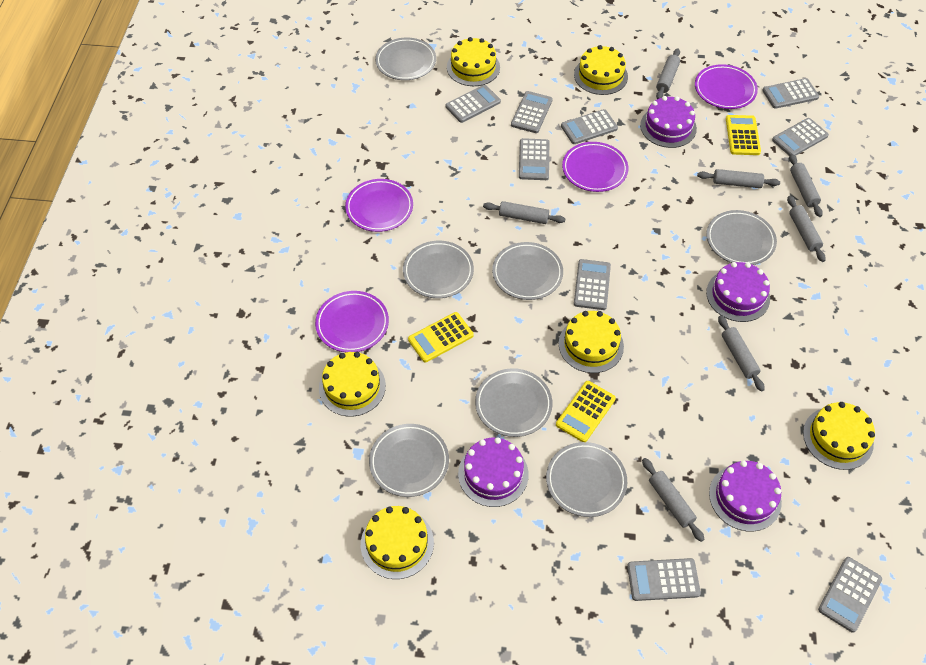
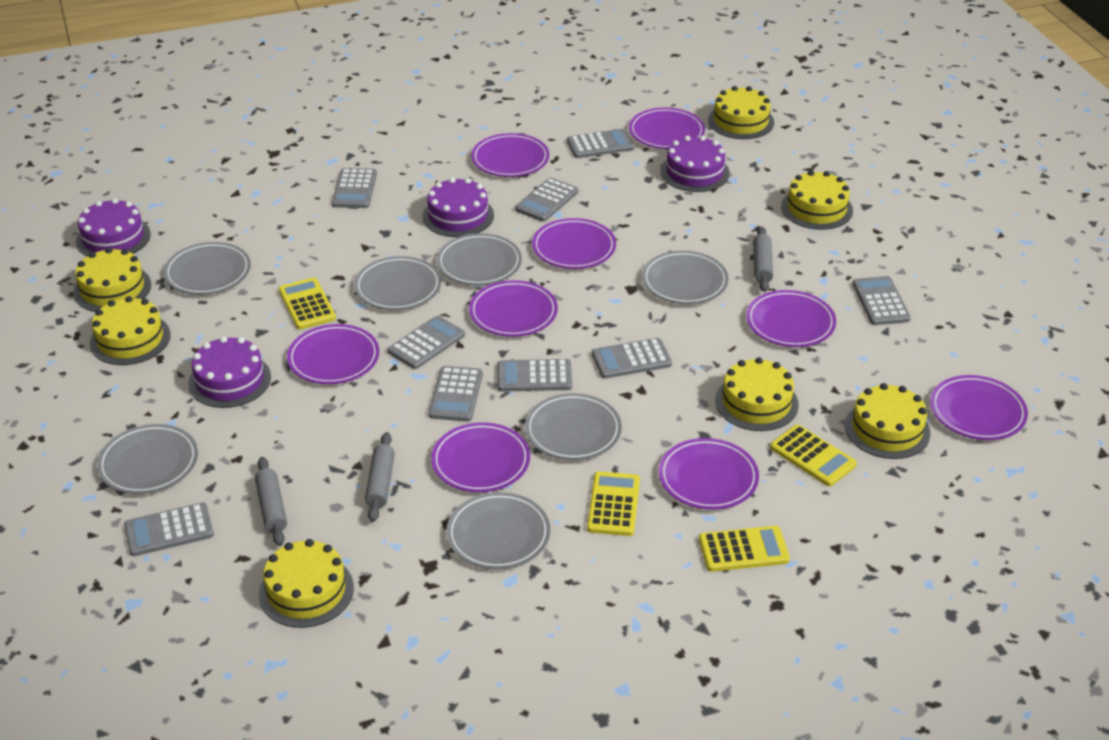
grey rolling pin: 7 -> 3
purple plate: 4 -> 9
yellow cake: 6 -> 7
yellow calculator: 3 -> 4

